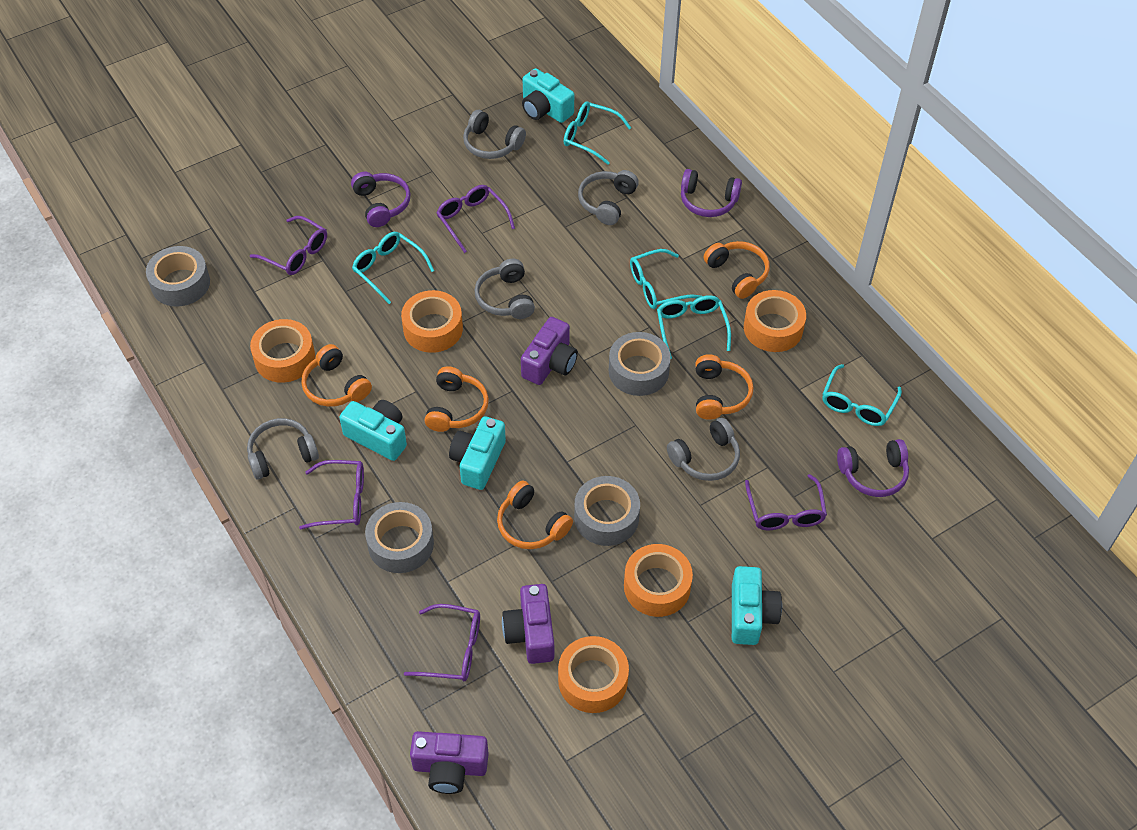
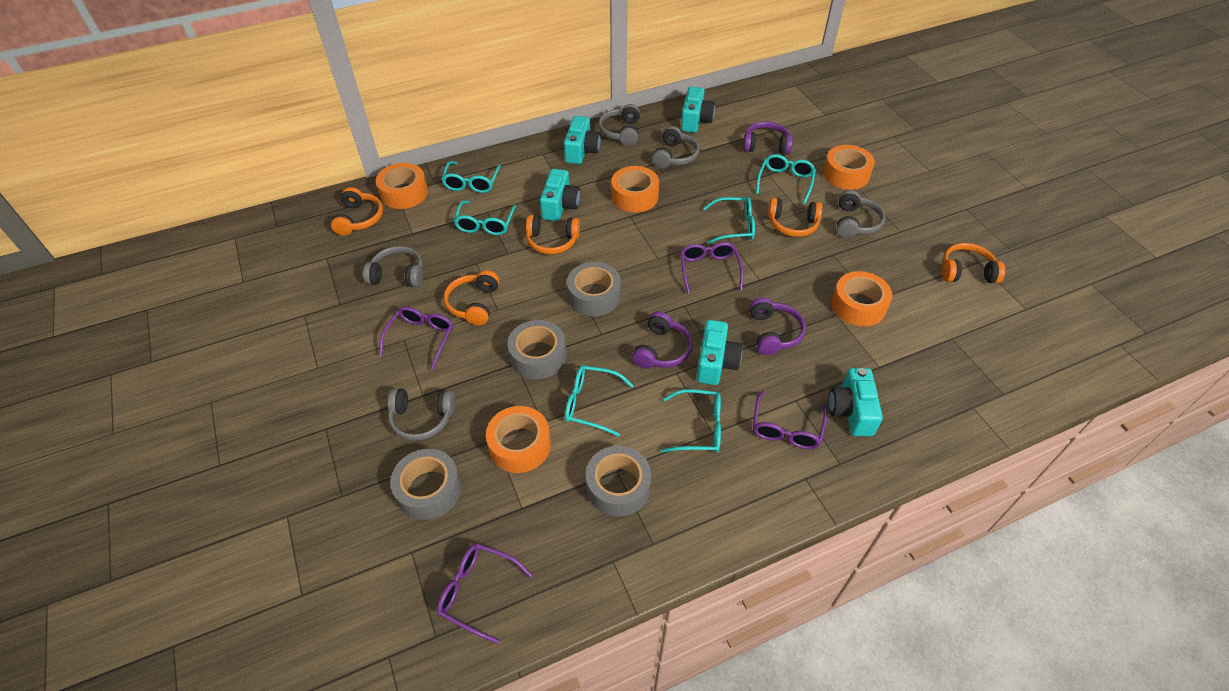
purple camera: 3 -> 0
purple glasses: 5 -> 4
turquoise camera: 4 -> 5
turquoise glasses: 5 -> 6

